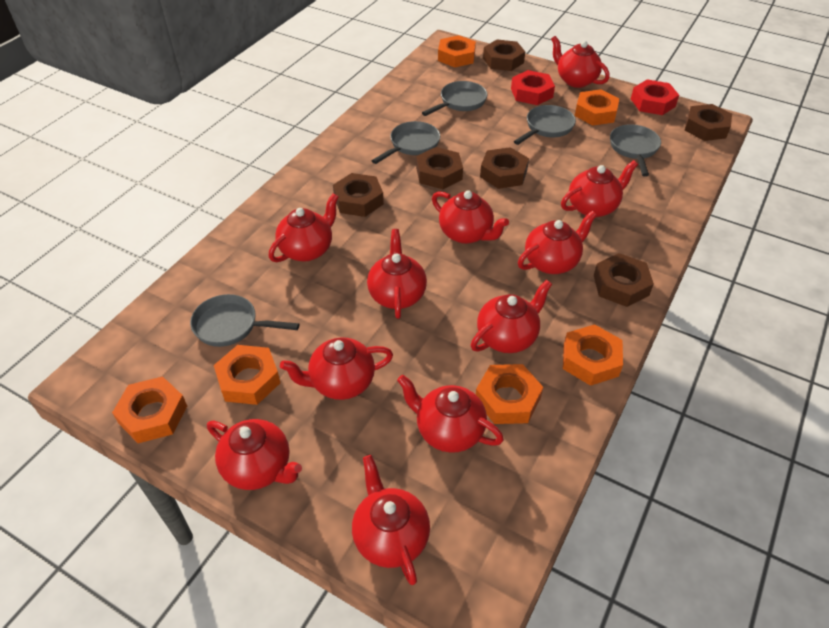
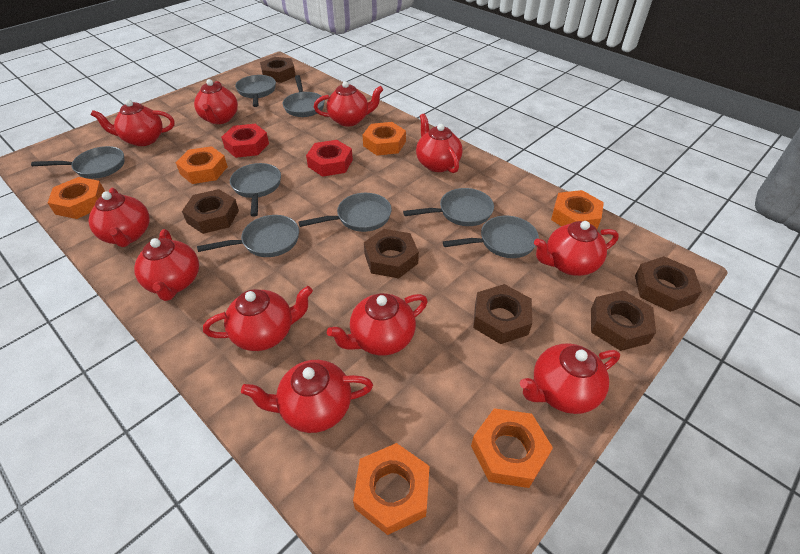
grey pan: 5 -> 8

